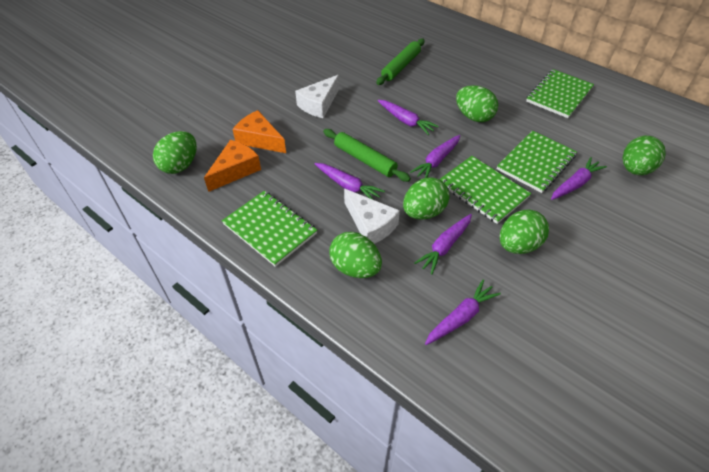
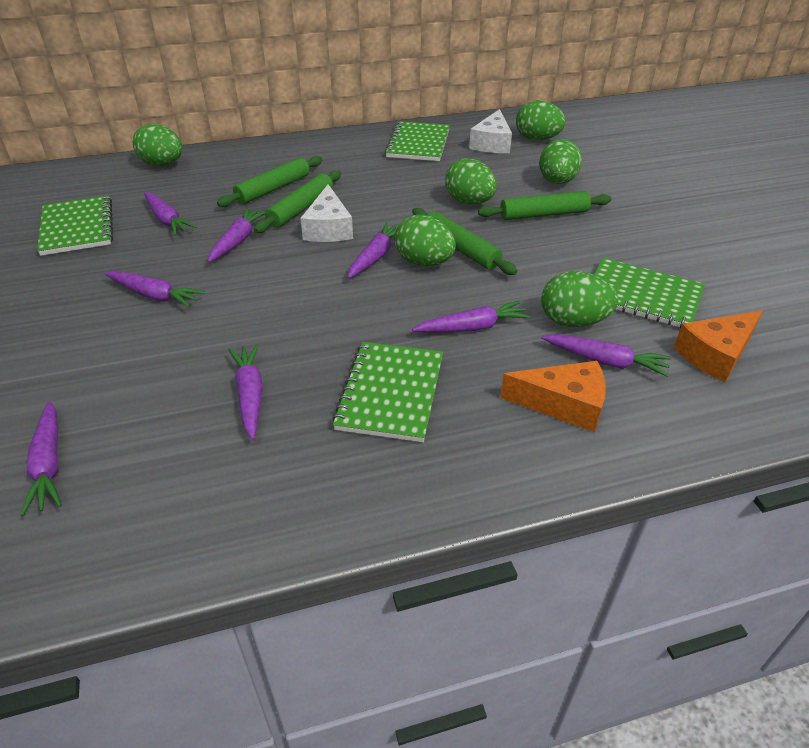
green rolling pin: 2 -> 4
purple carrot: 6 -> 8

